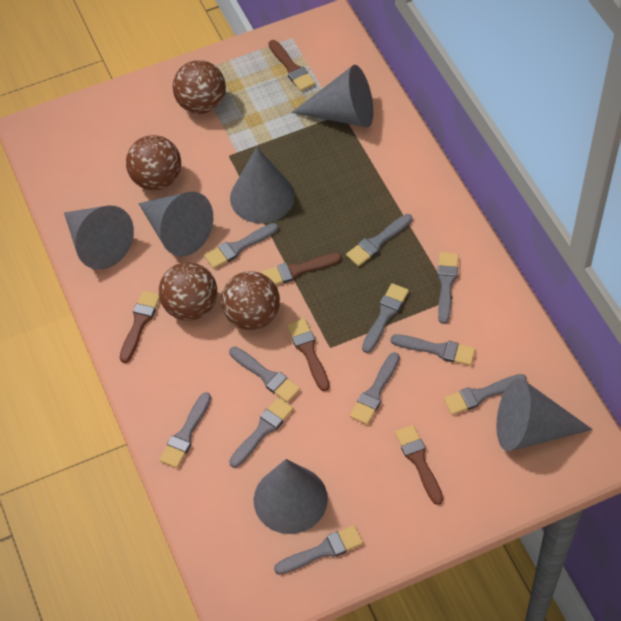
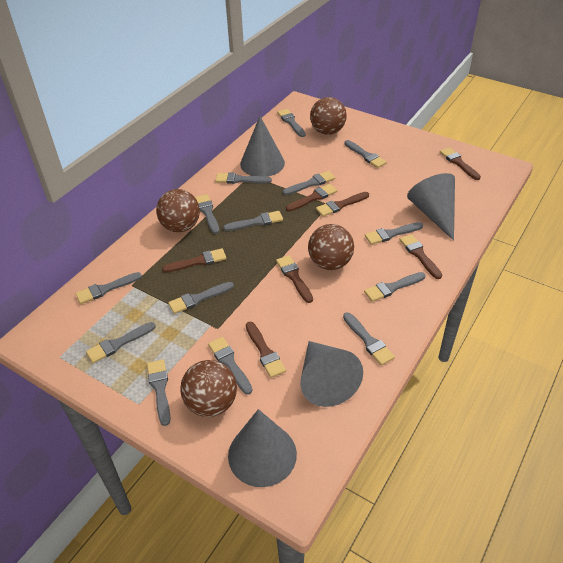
brown brush: 5 -> 7
grey brush: 11 -> 14
grey cone: 6 -> 4

